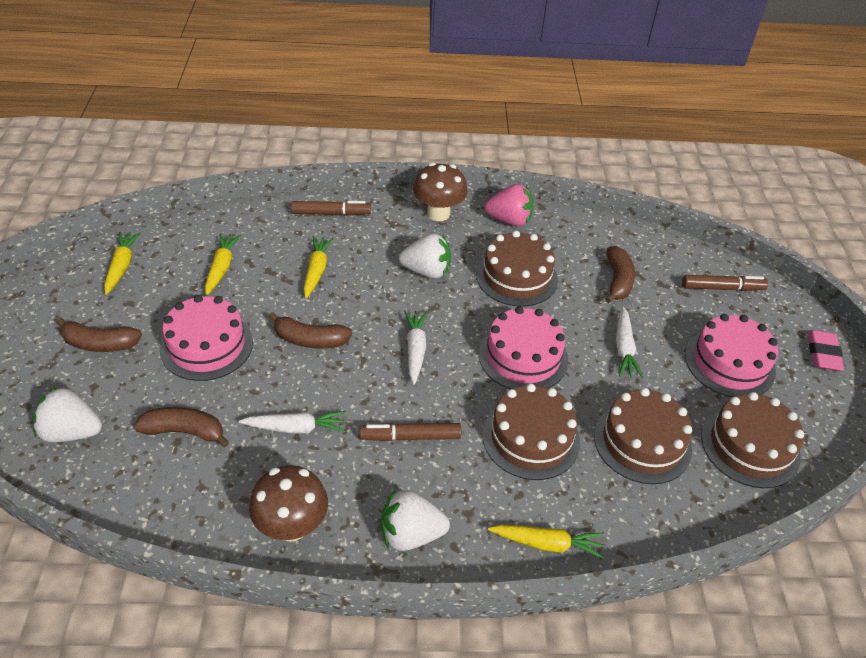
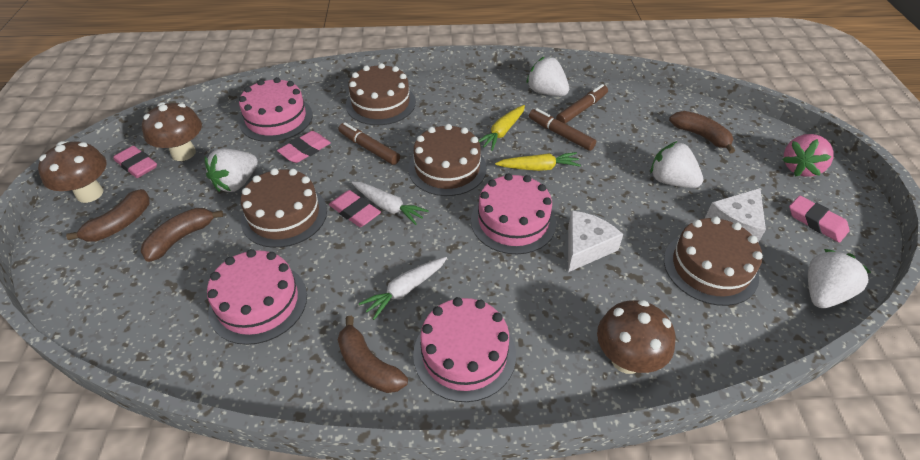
brown mushroom: 2 -> 3
pink cake: 3 -> 4
pink eraser: 1 -> 4
white carrot: 3 -> 2
white cheese: 0 -> 2
white strawberry: 3 -> 4
yellow carrot: 4 -> 2

